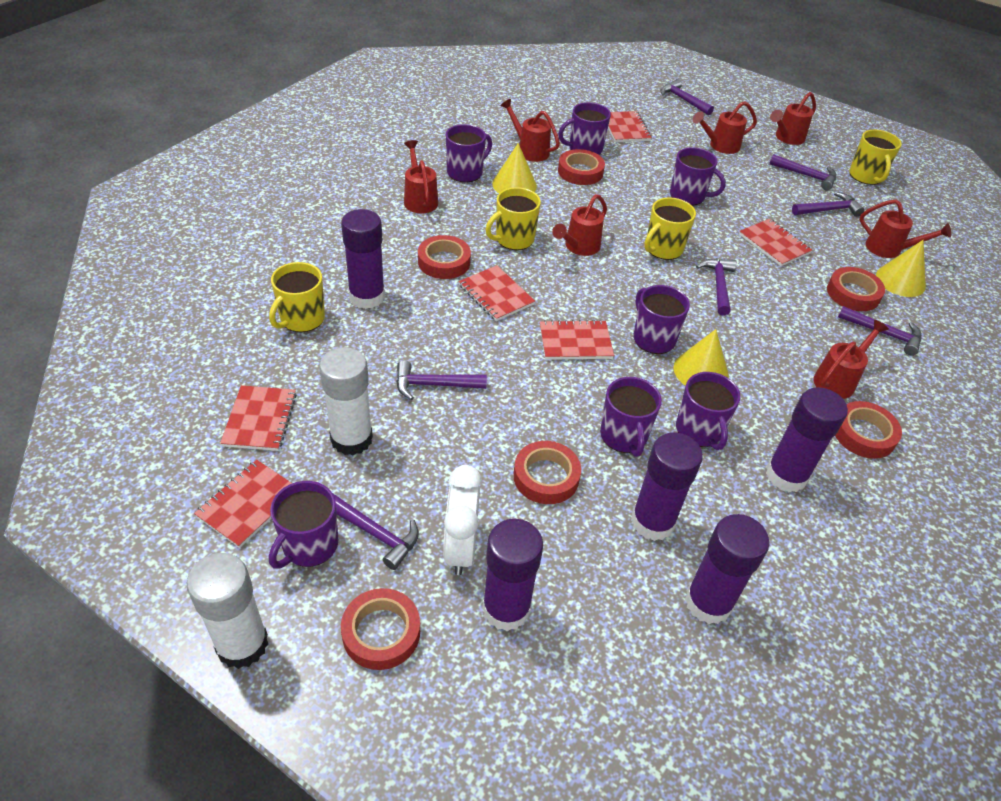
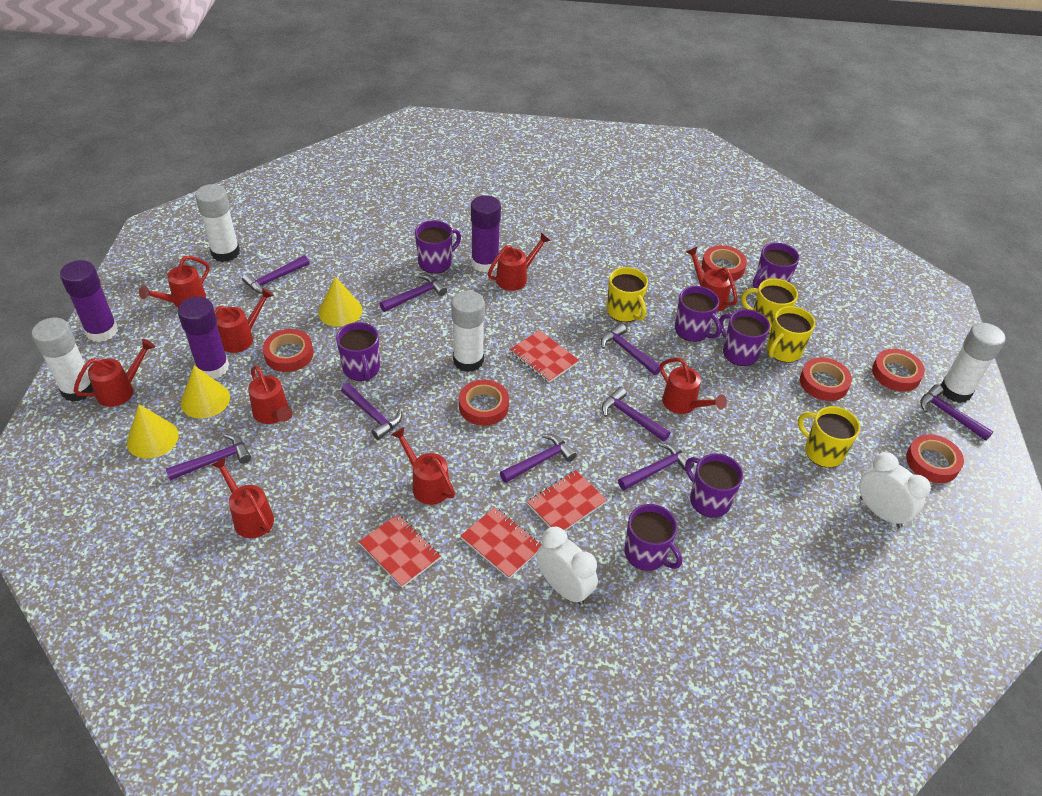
purple glue stick: 5 -> 3
purple hammer: 7 -> 9
red notebook: 6 -> 4
red watering can: 7 -> 9
white clock: 1 -> 2
white glue stick: 2 -> 4

